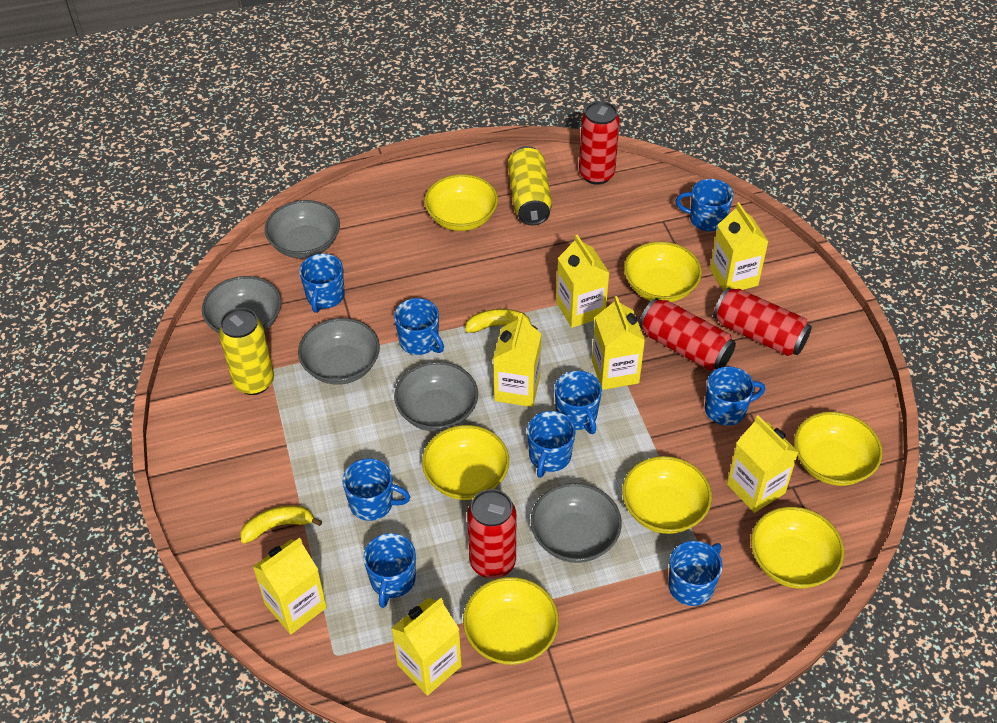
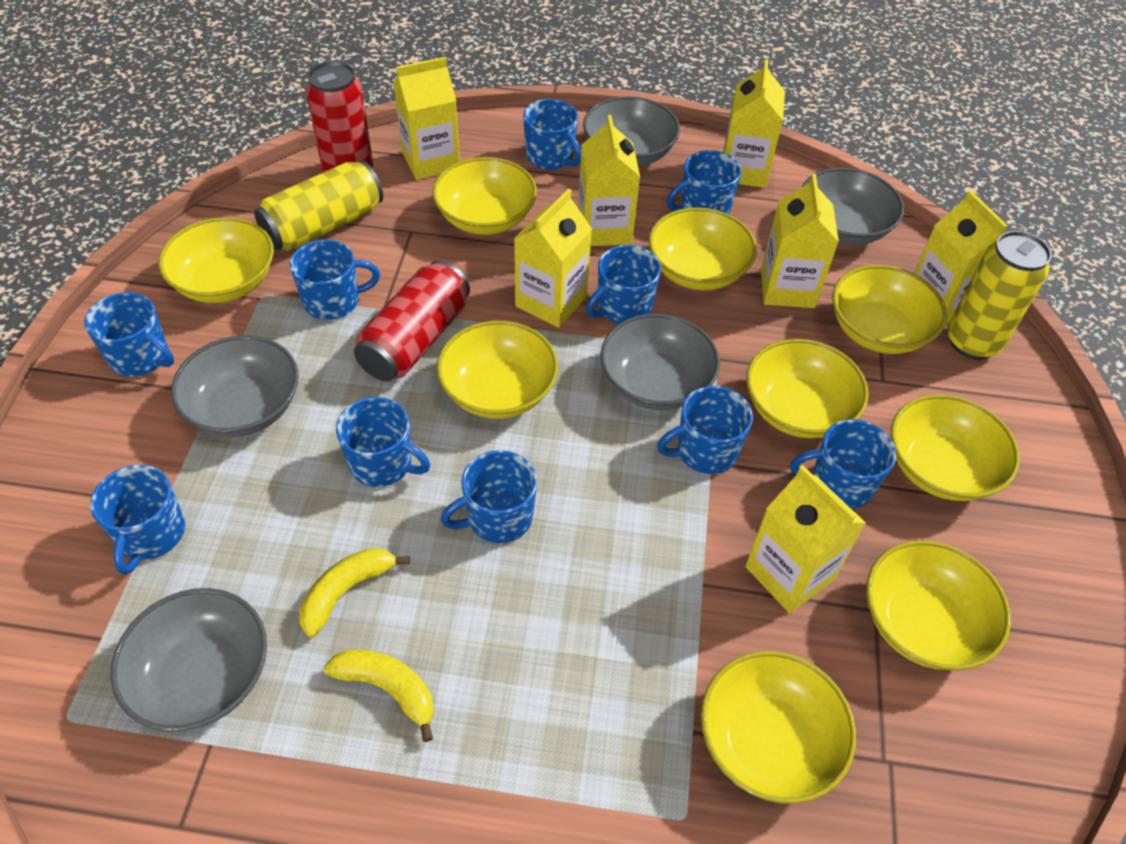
blue mug: 9 -> 10
red can: 4 -> 2
yellow bowl: 7 -> 9

